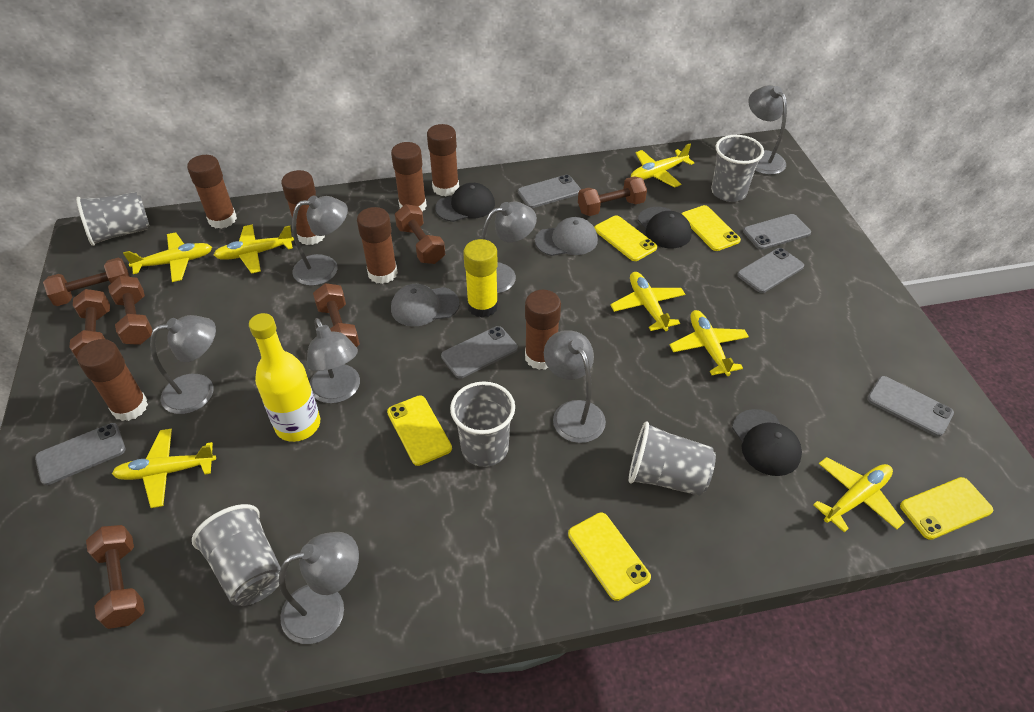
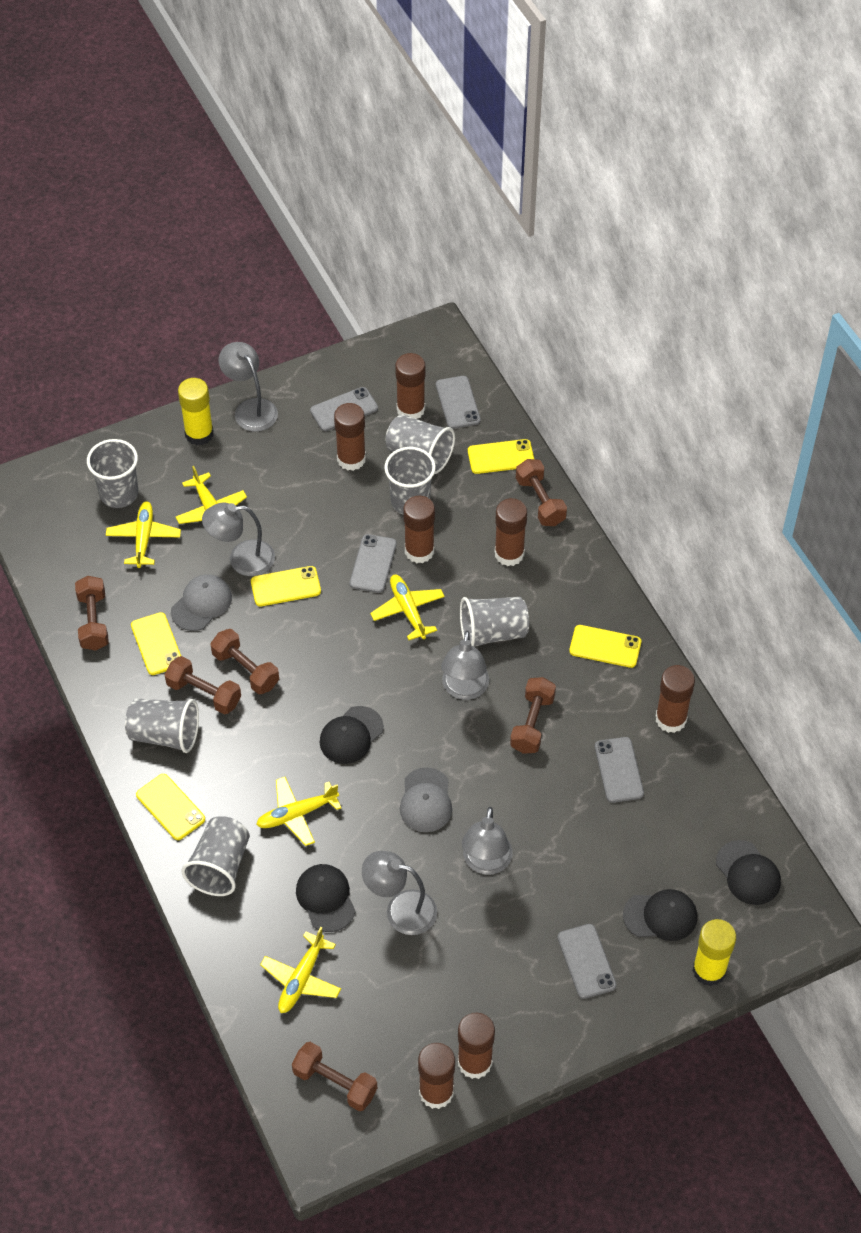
black cap: 3 -> 4
brown dumbbell: 7 -> 6
grey cup: 5 -> 6
grey lamp: 7 -> 5
grey phone: 6 -> 5
yellow bottle: 1 -> 0
yellow glue stick: 1 -> 2
yellow plane: 7 -> 5

